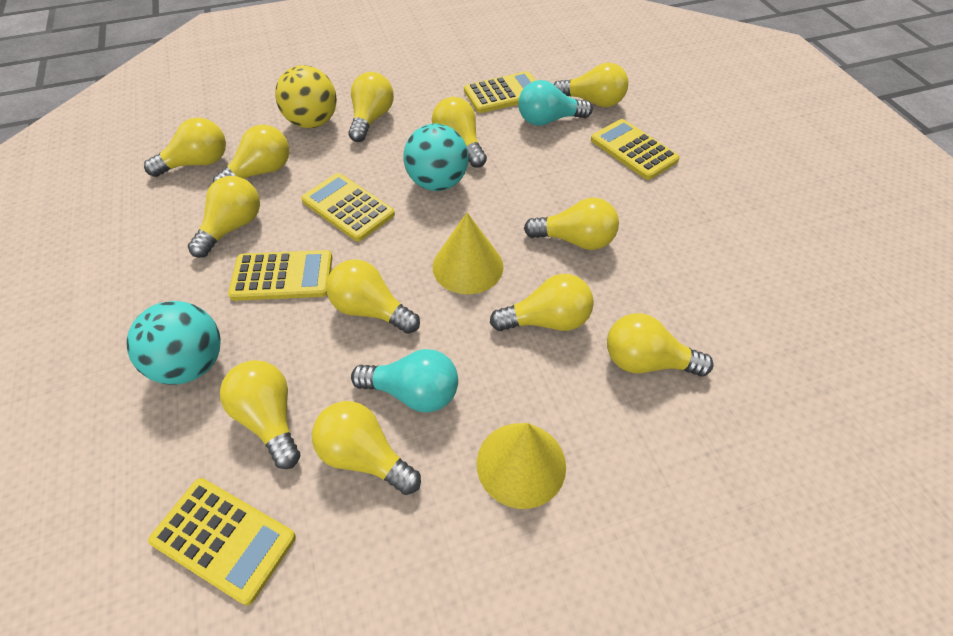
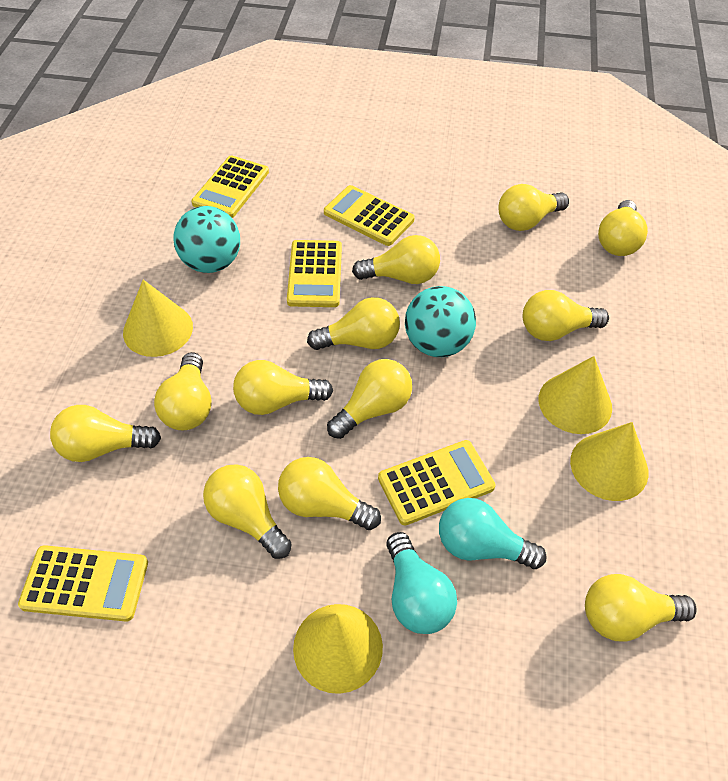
yellow ball: 1 -> 0
yellow cone: 2 -> 4

